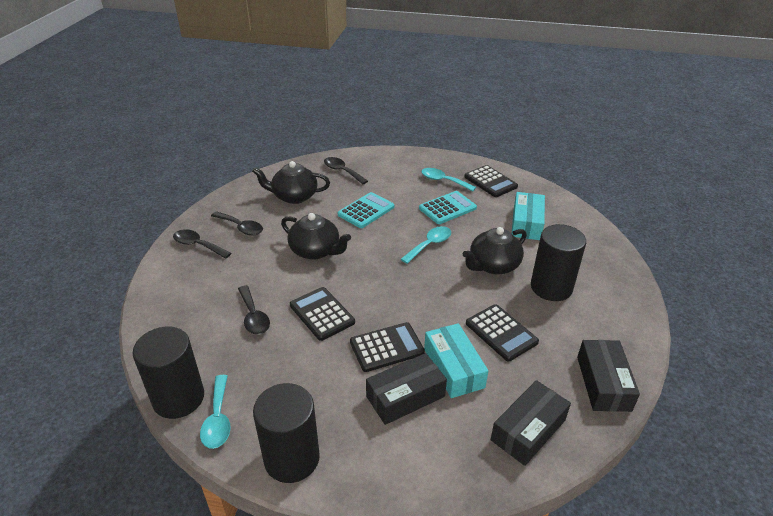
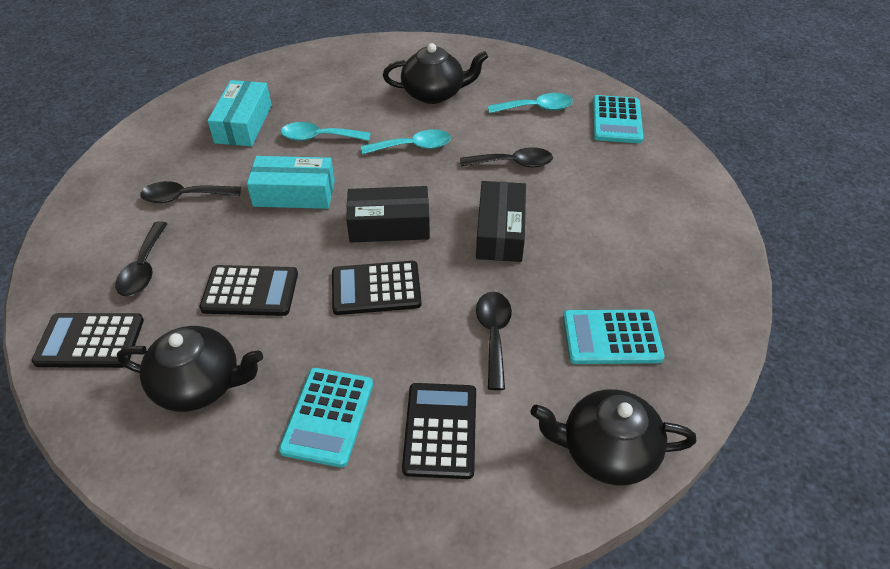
black box: 3 -> 2
black cylinder: 3 -> 0
turquoise calculator: 2 -> 3

